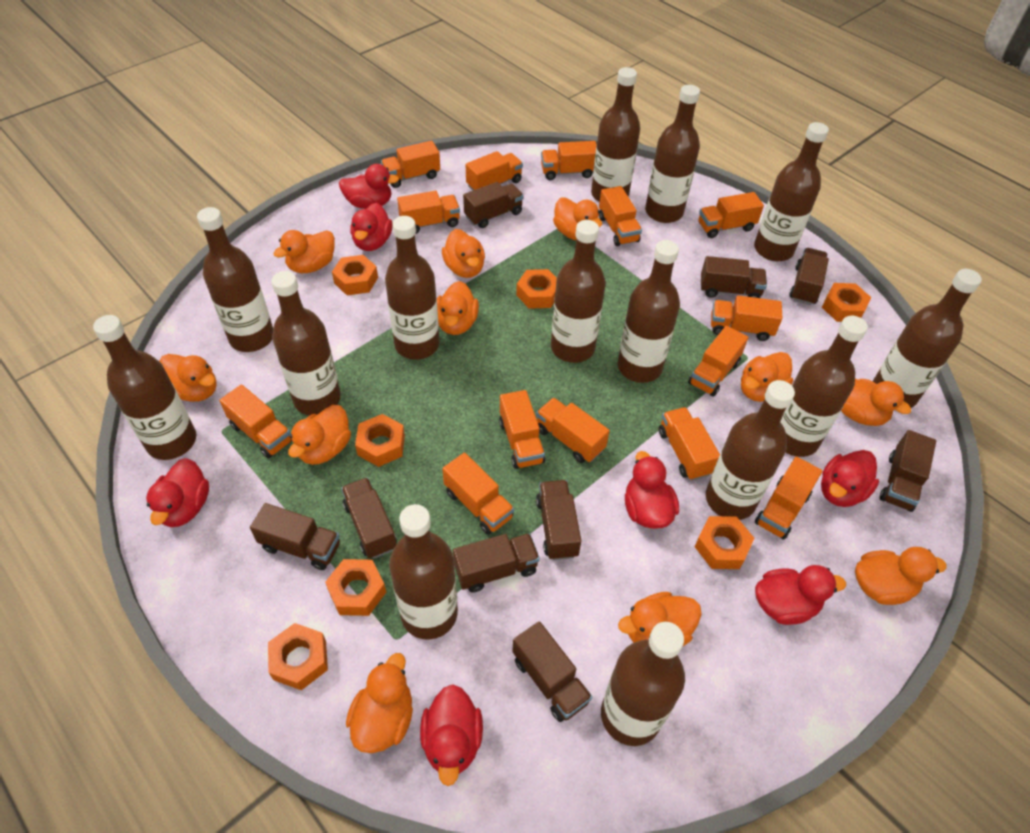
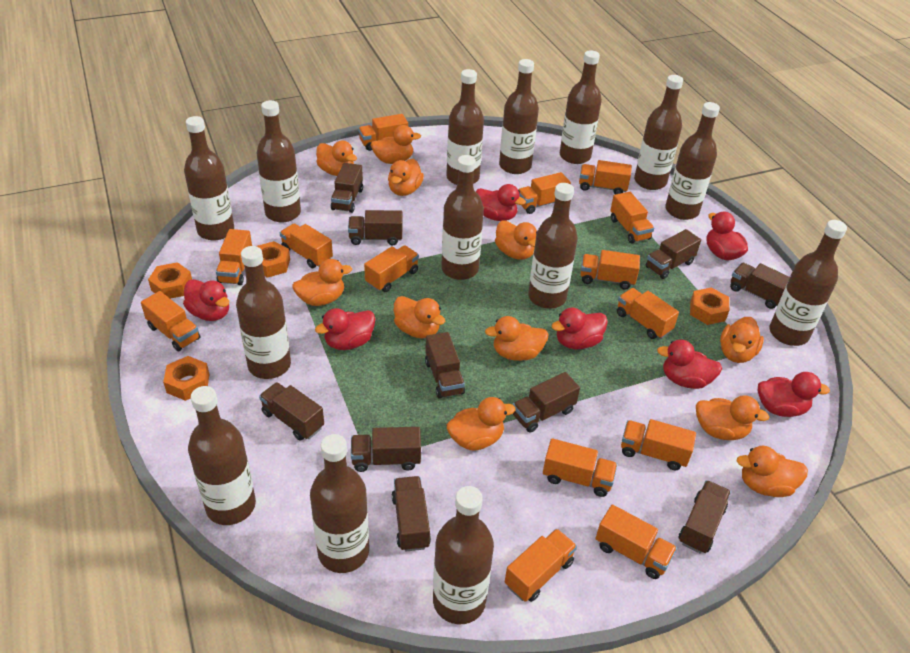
brown truck: 9 -> 10
orange nut: 7 -> 4

